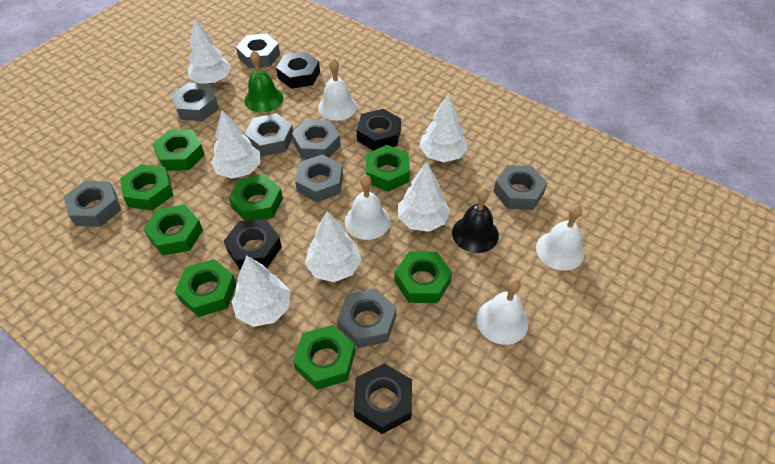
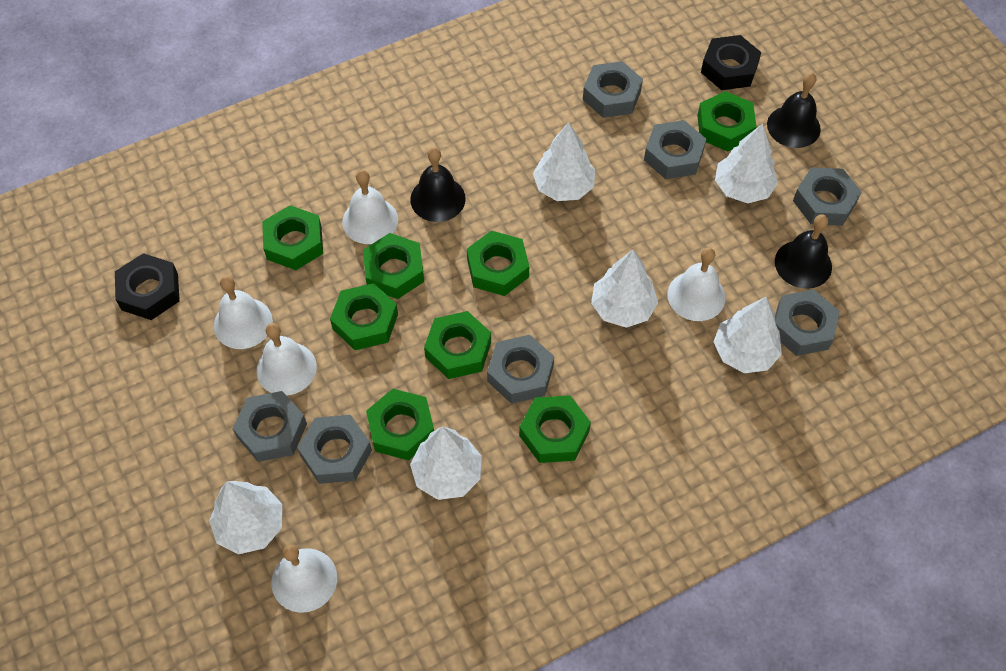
black bell: 1 -> 3
black nut: 4 -> 2
green bell: 1 -> 0
grey nut: 8 -> 7
white bell: 4 -> 5

